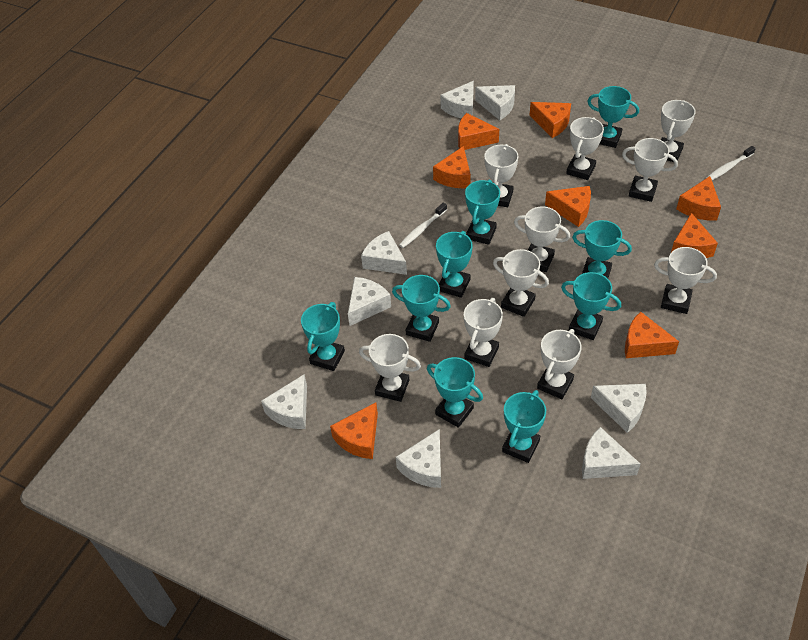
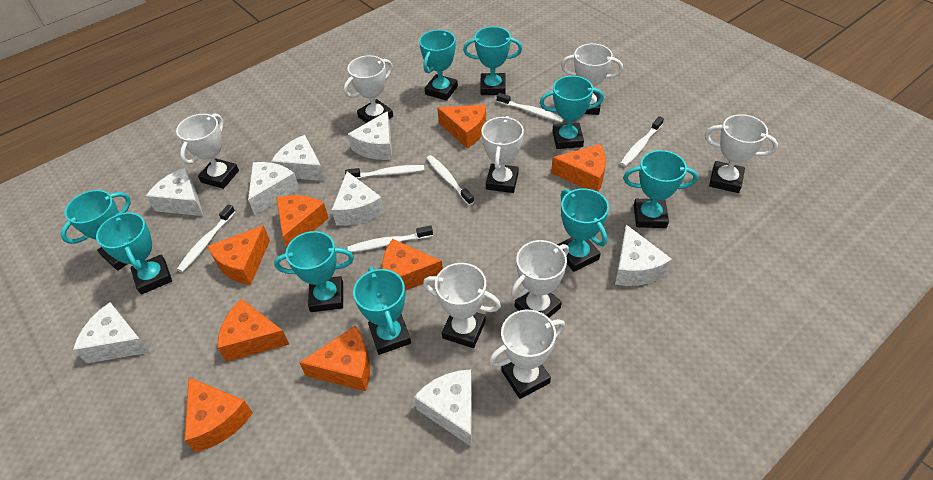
white toothbrush: 2 -> 6
white trophy: 10 -> 8

